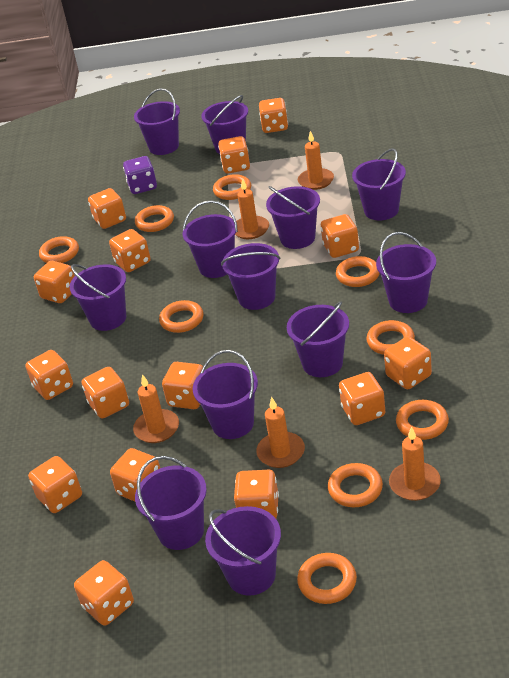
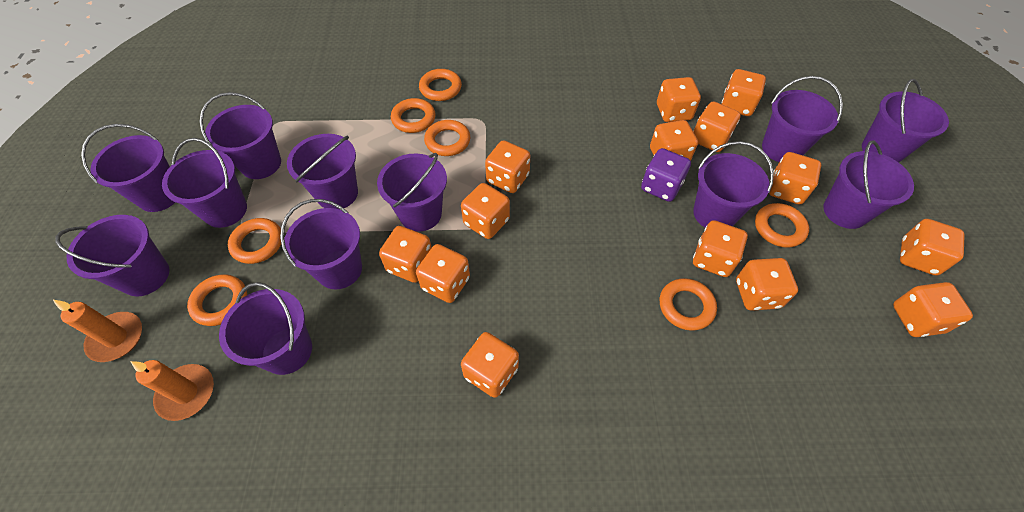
orange candle: 5 -> 2
orange dice: 15 -> 14
orange ring: 9 -> 7

